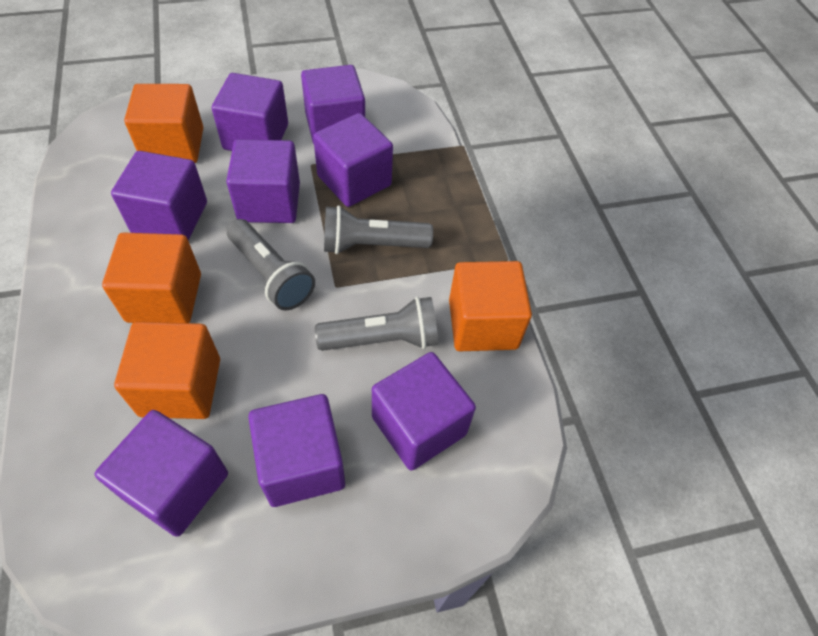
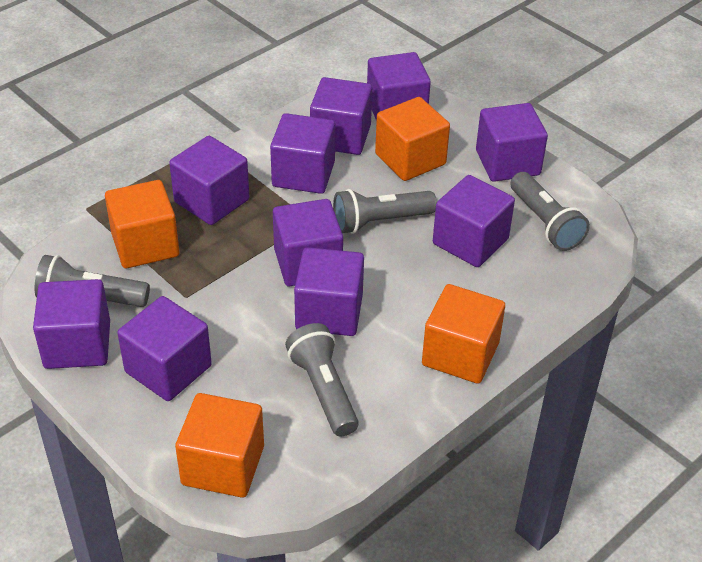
grey flashlight: 3 -> 4
purple cube: 8 -> 10

